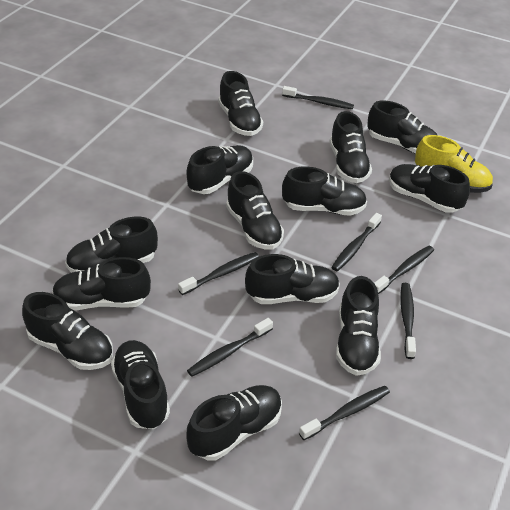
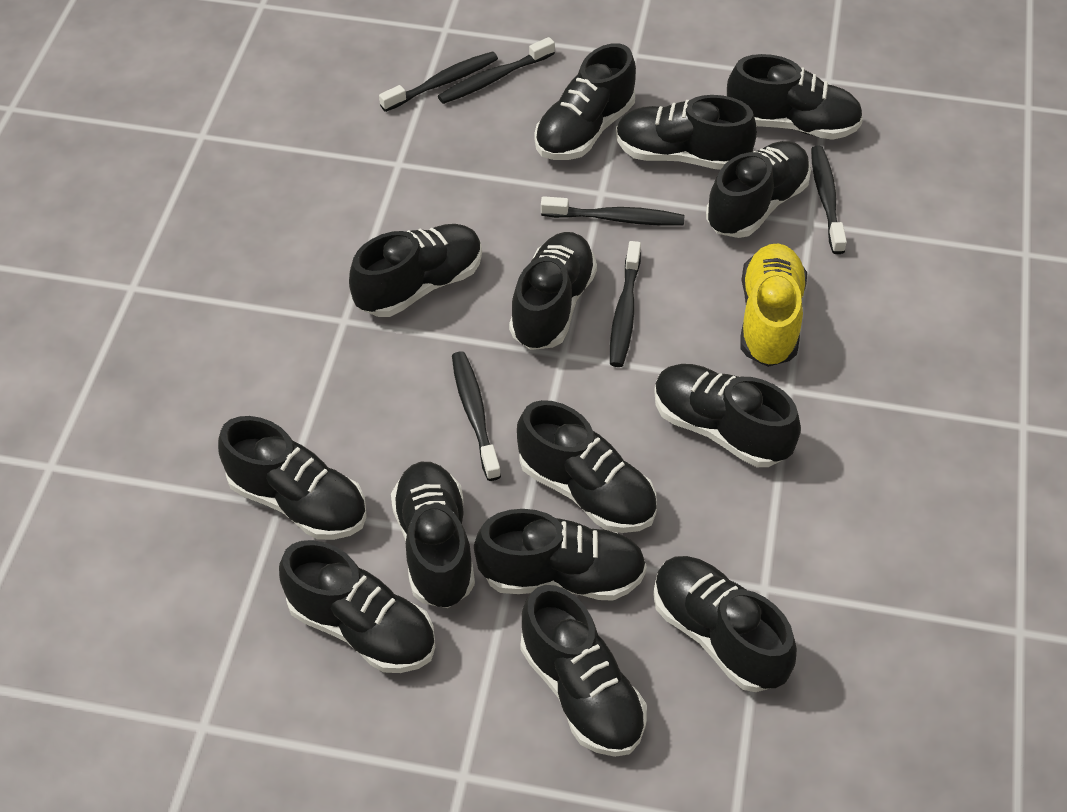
black toothbrush: 7 -> 6

